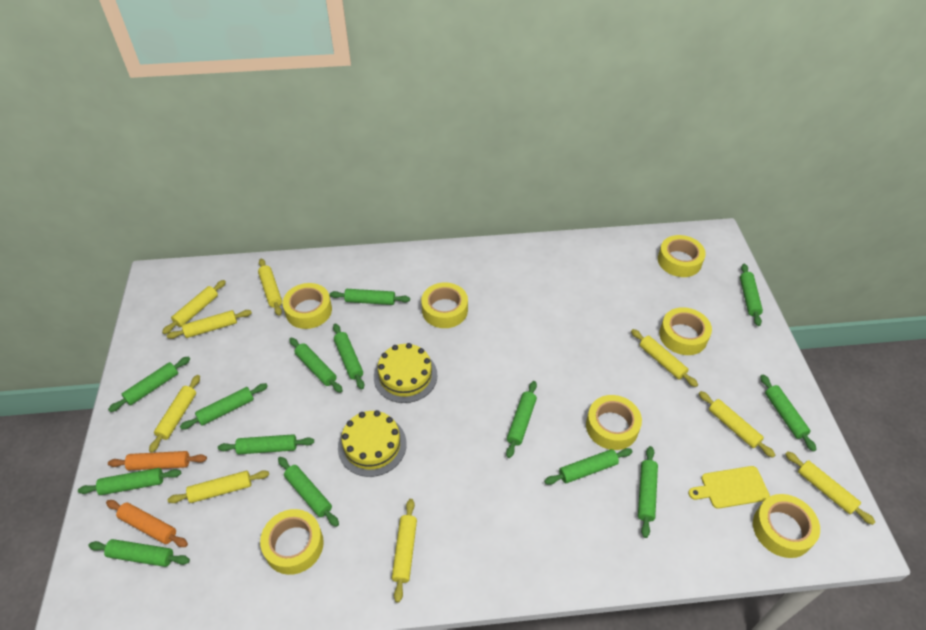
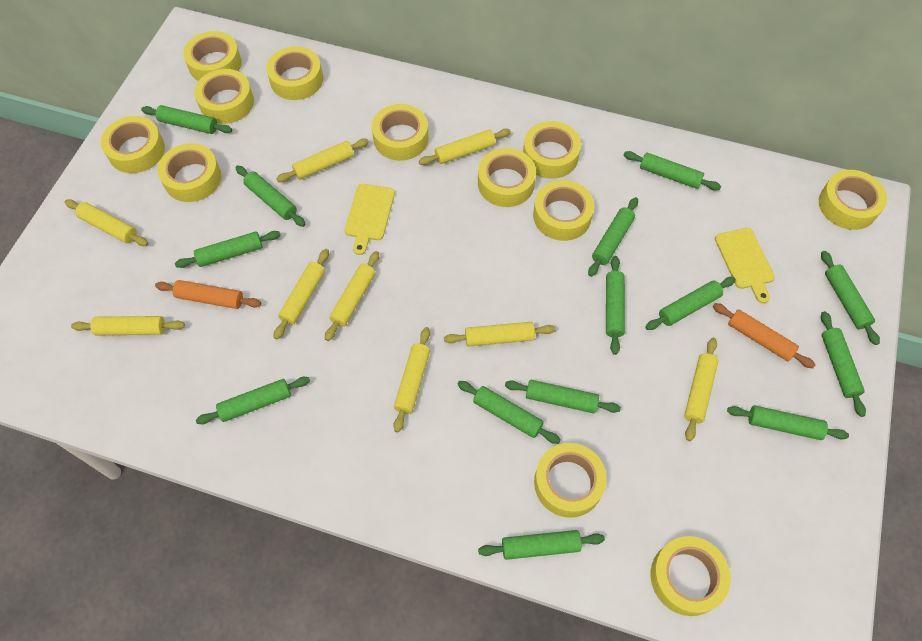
yellow cake: 2 -> 0
yellow cutting board: 1 -> 2
yellow tape: 7 -> 12

